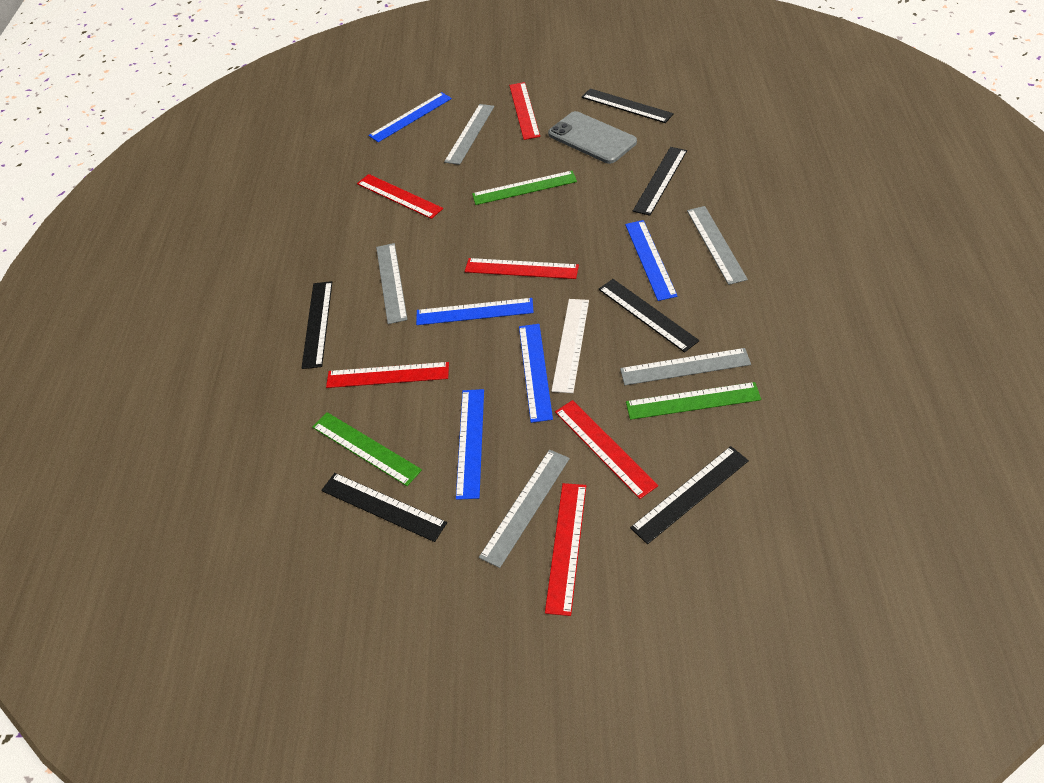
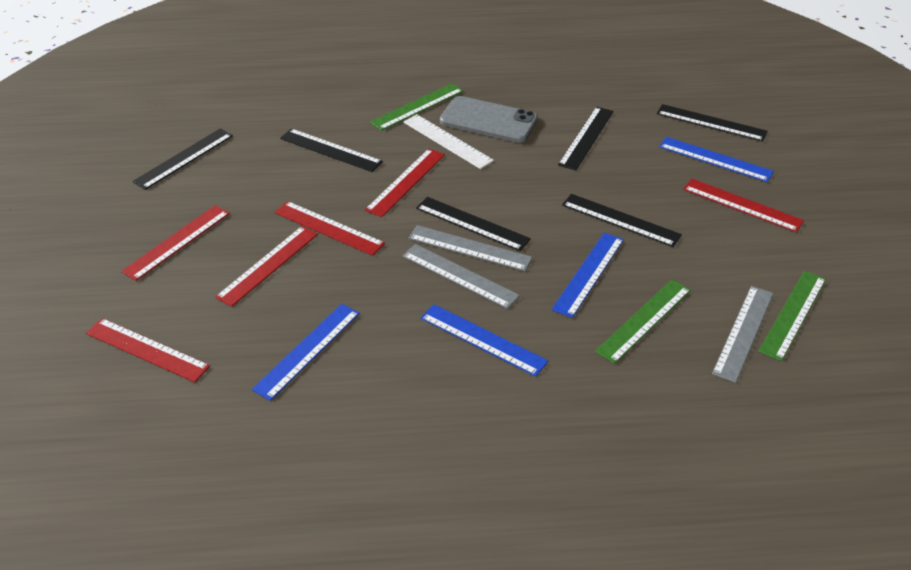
blue ruler: 5 -> 4
grey ruler: 5 -> 3

